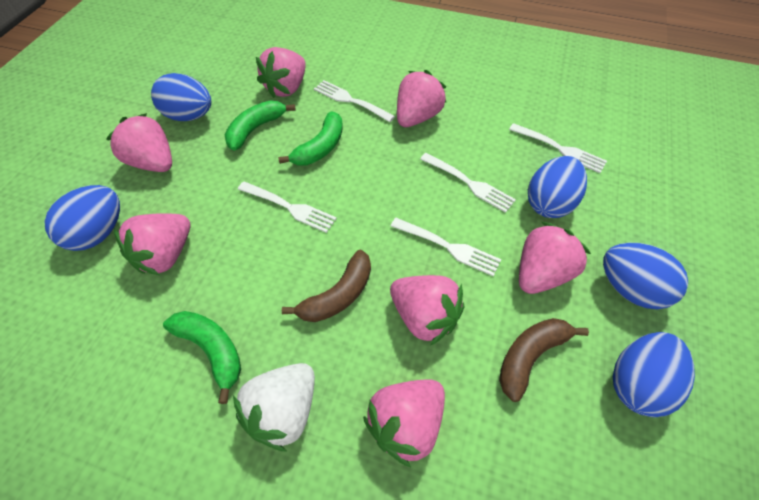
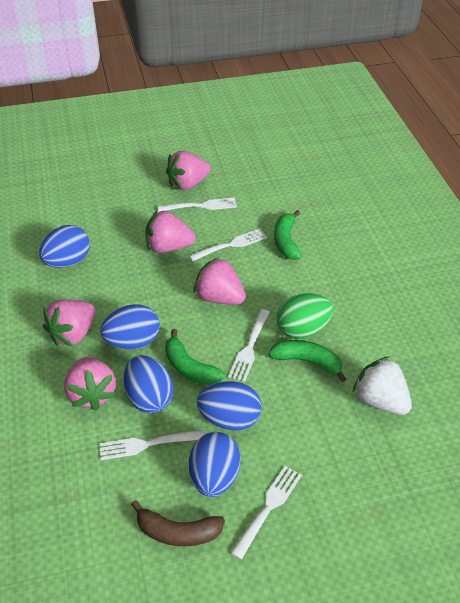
brown banana: 2 -> 1
green egg: 0 -> 1
pink strawberry: 7 -> 5

